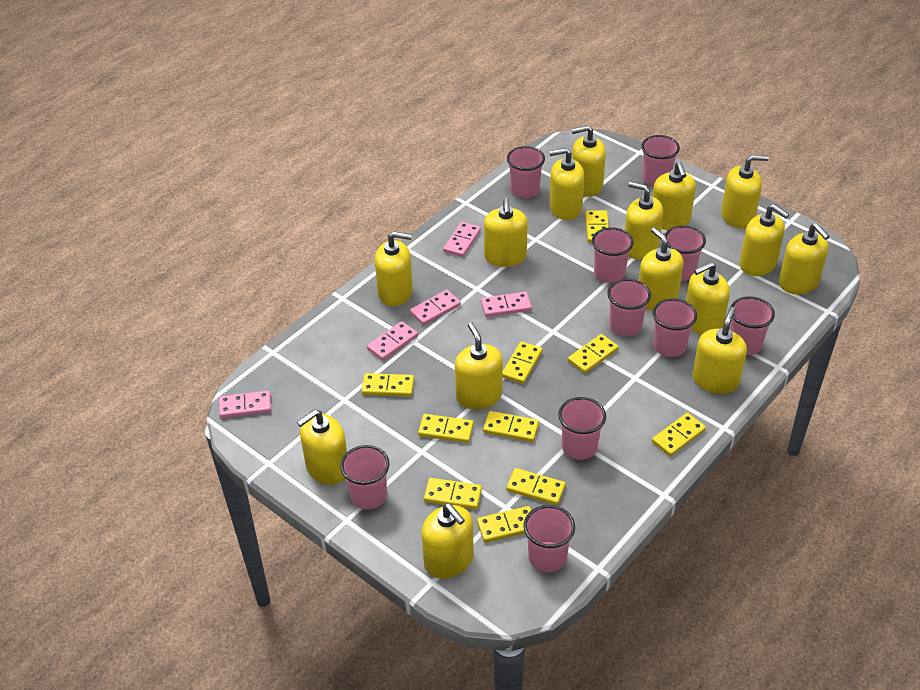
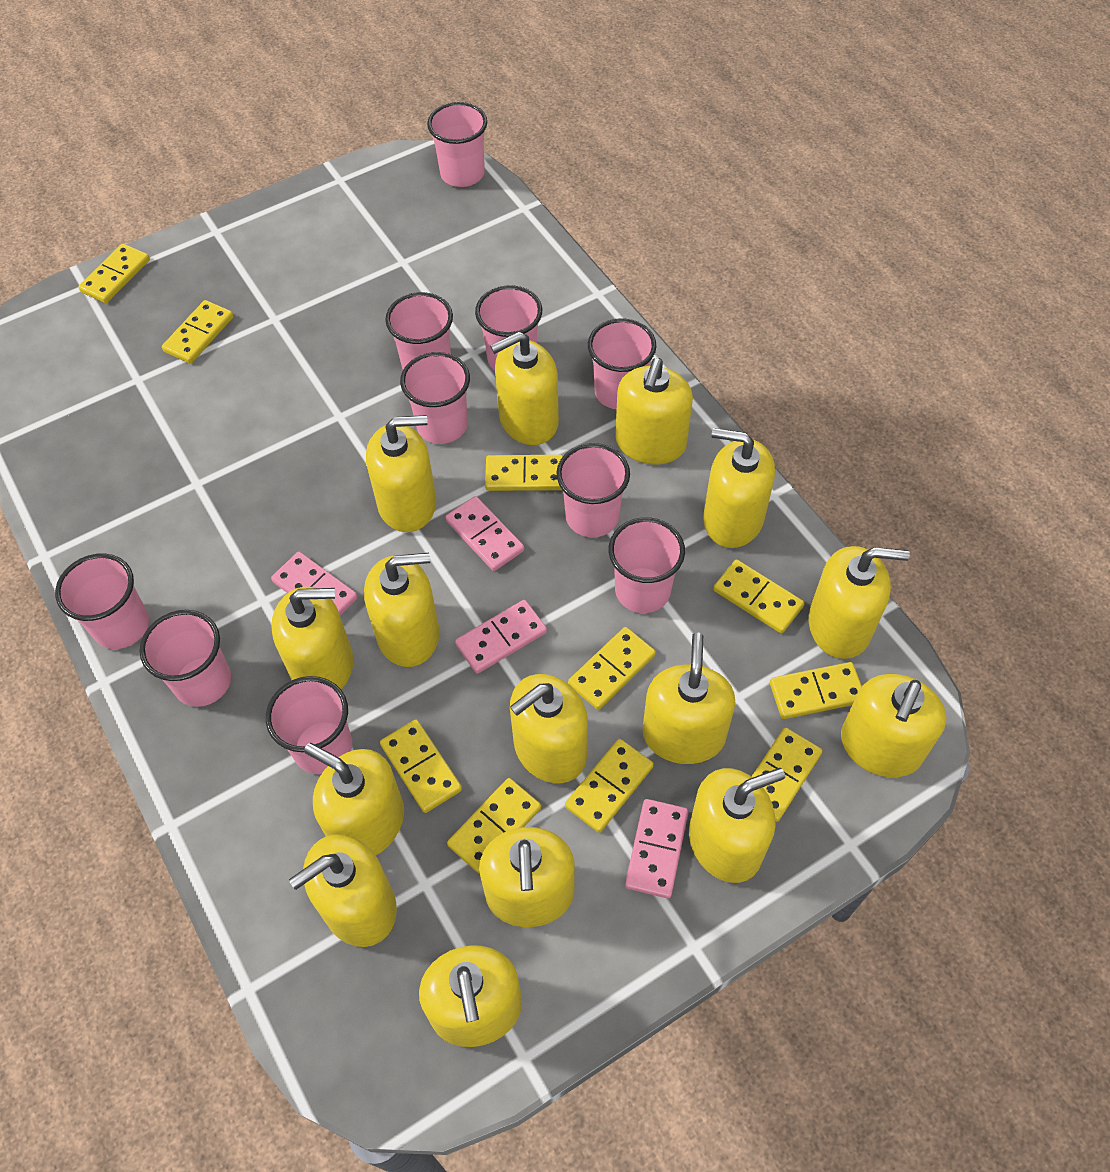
pink domino: 5 -> 4

